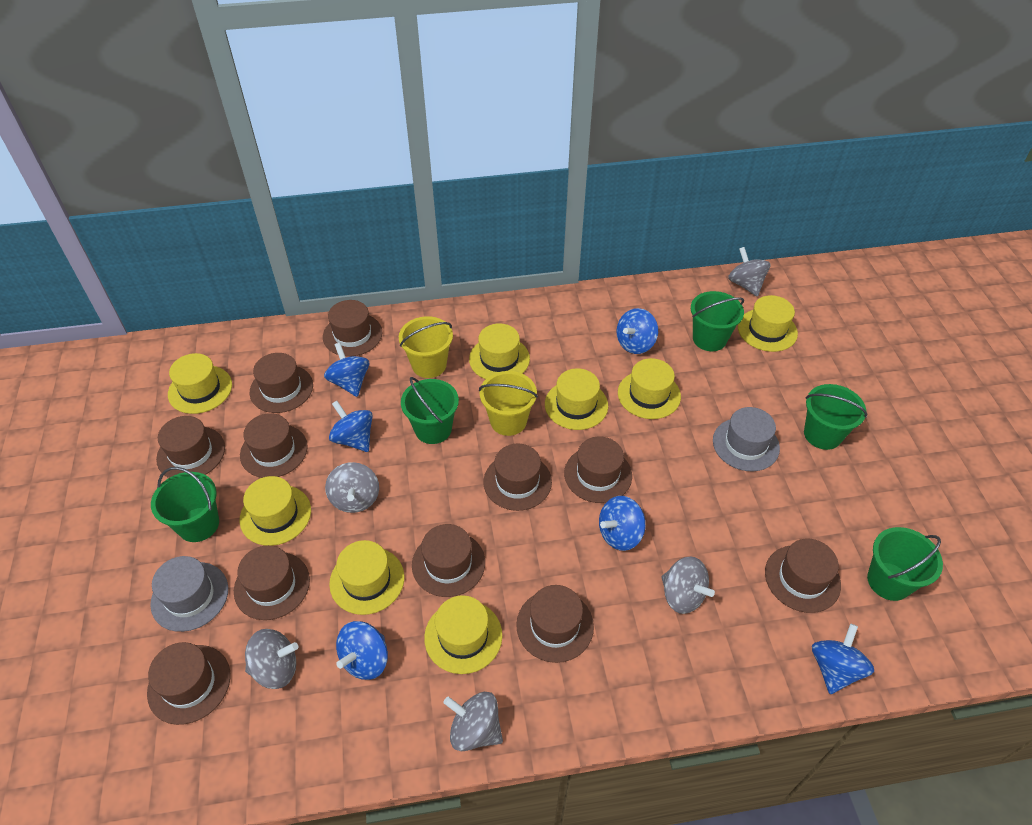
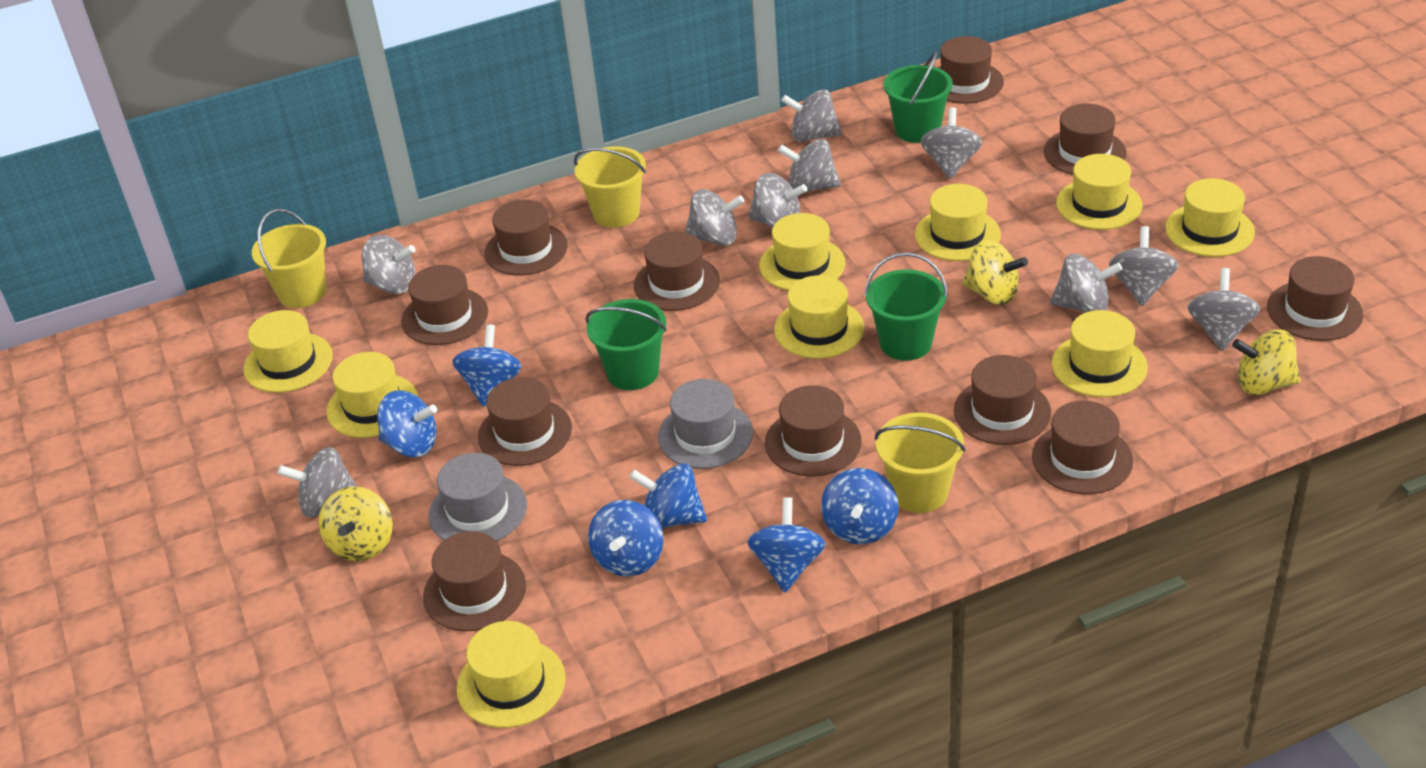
green bucket: 5 -> 3
grey spinning top: 5 -> 10
yellow bucket: 2 -> 3
yellow hat: 8 -> 9
yellow spinning top: 0 -> 3

